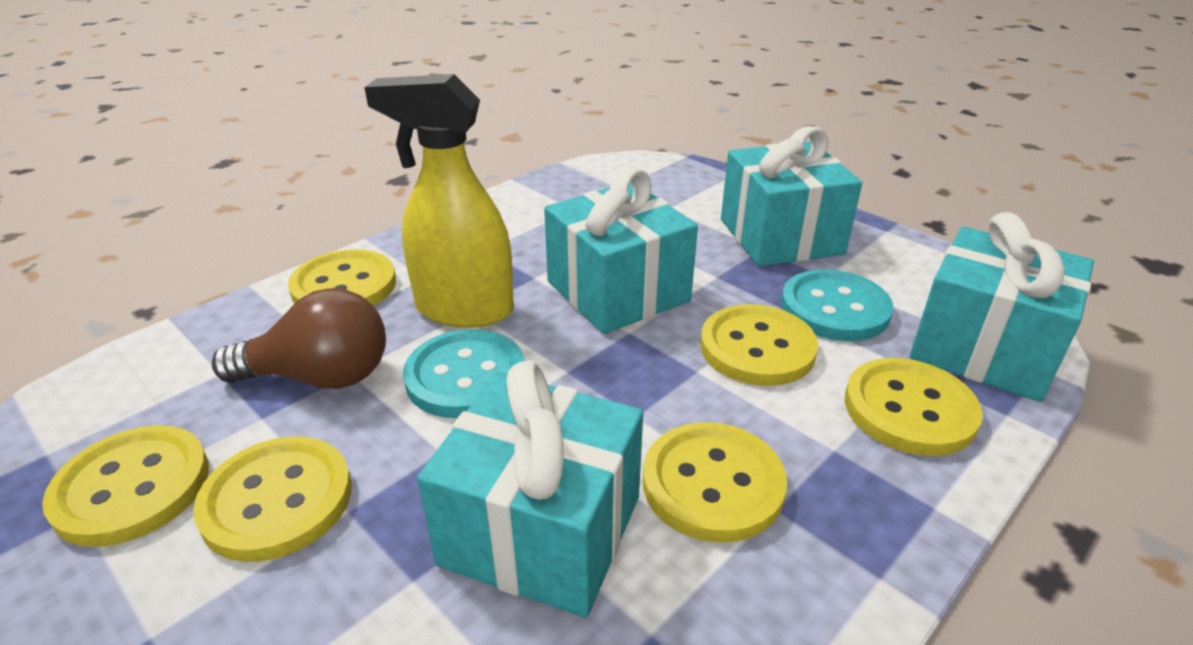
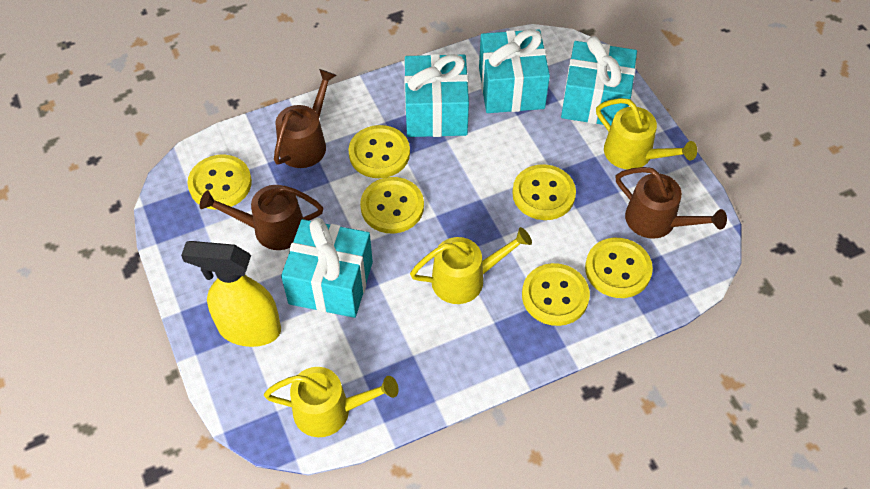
brown light bulb: 1 -> 0
brown watering can: 0 -> 3
turquoise button: 2 -> 0
yellow watering can: 0 -> 3

